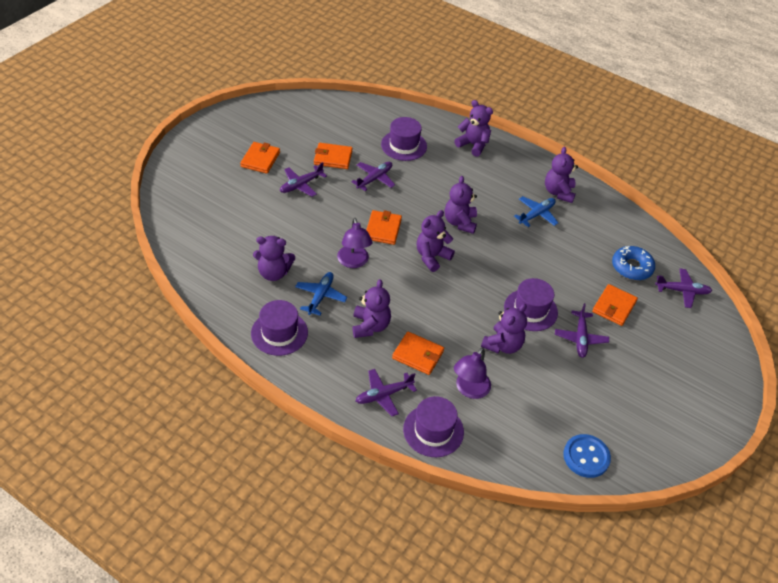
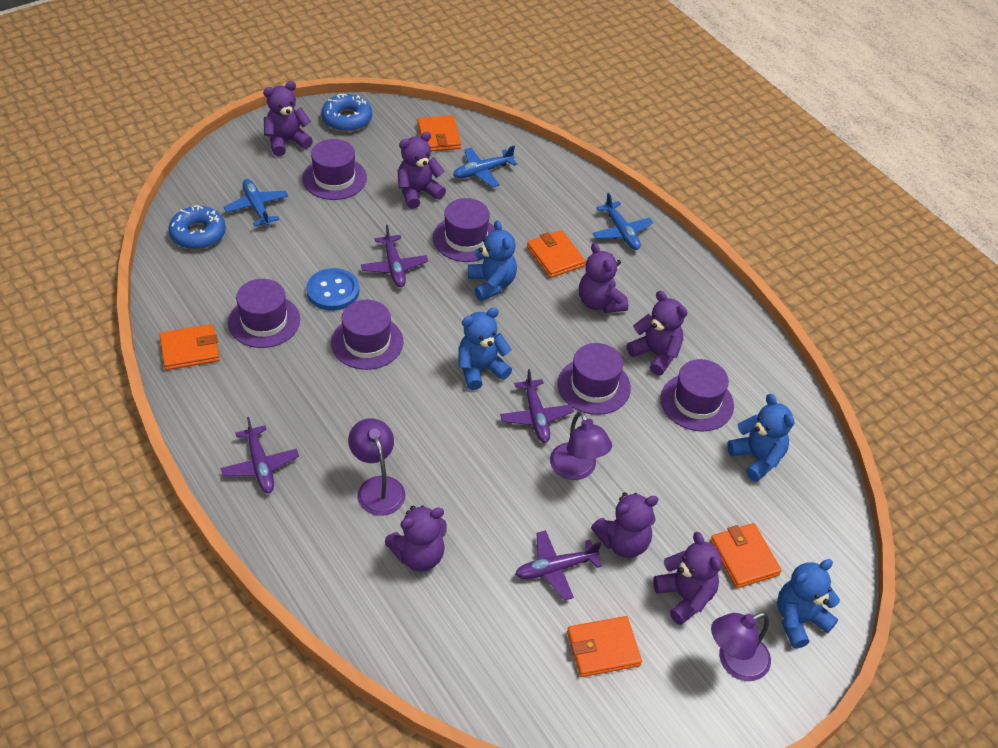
blue donut: 1 -> 2
blue plane: 2 -> 3
blue teddy bear: 0 -> 4
purple hat: 4 -> 6
purple lamp: 2 -> 3
purple plane: 5 -> 4

